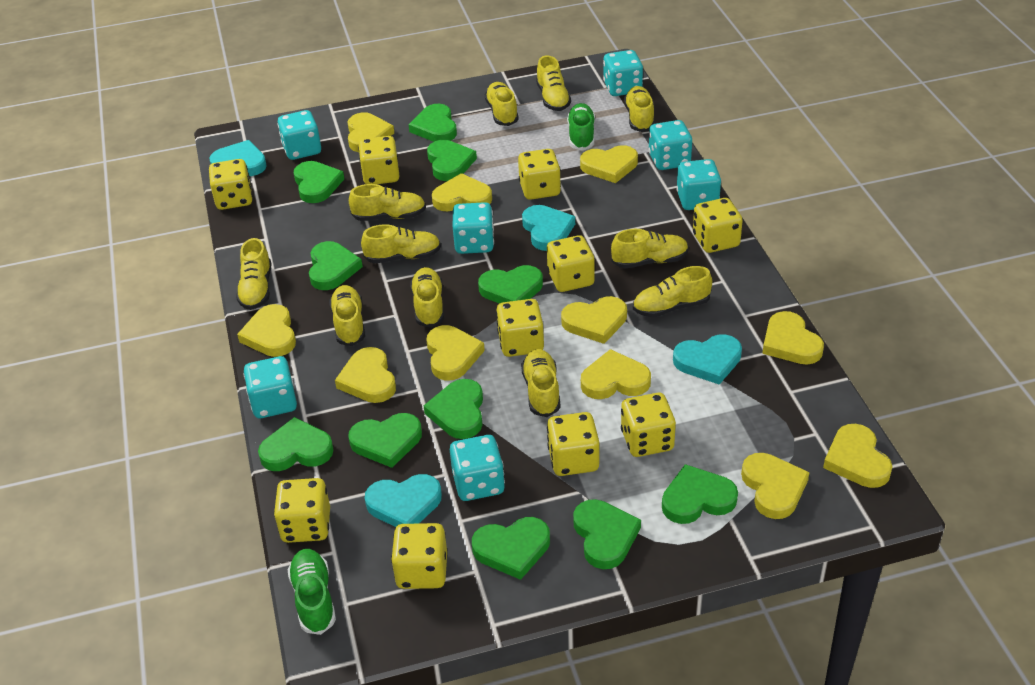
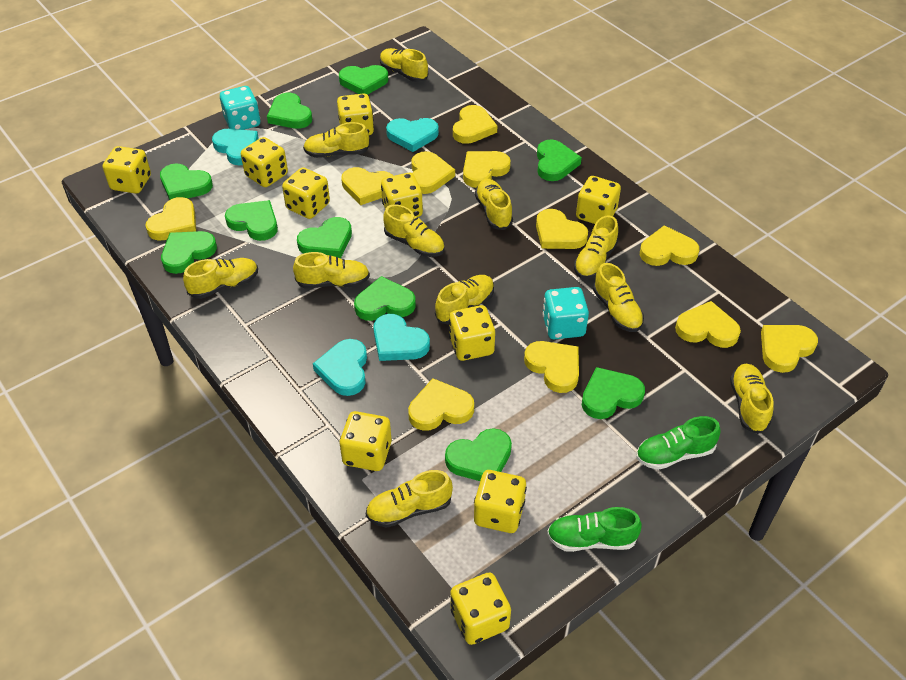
green heart: 11 -> 10
turquoise dice: 7 -> 2

